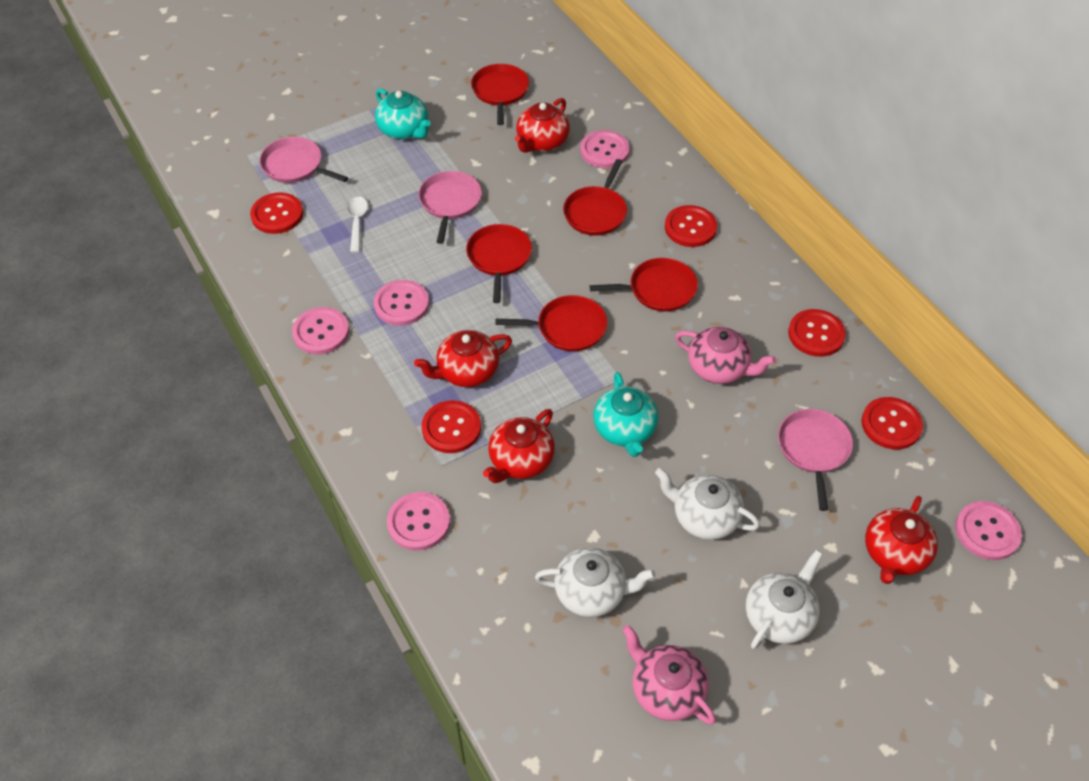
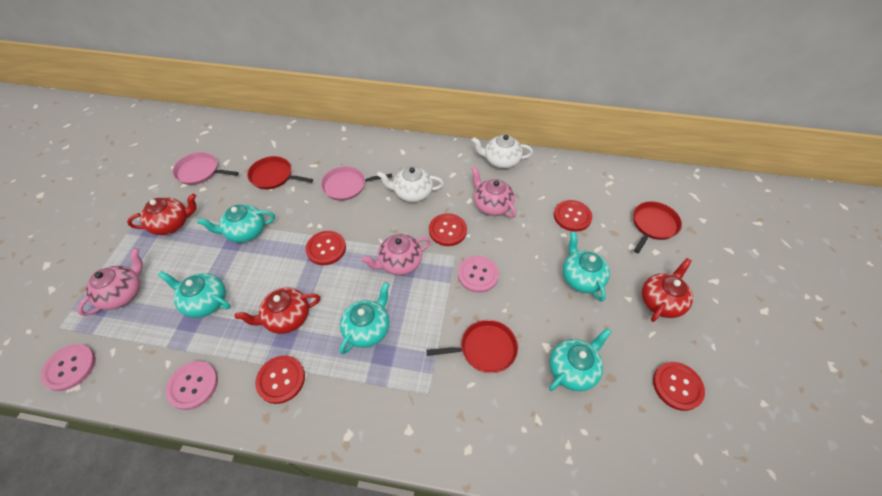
pink button: 5 -> 3
pink pan: 3 -> 2
pink teapot: 2 -> 3
red pan: 5 -> 3
red teapot: 4 -> 3
turquoise teapot: 2 -> 5
white spoon: 1 -> 0
white teapot: 3 -> 2

